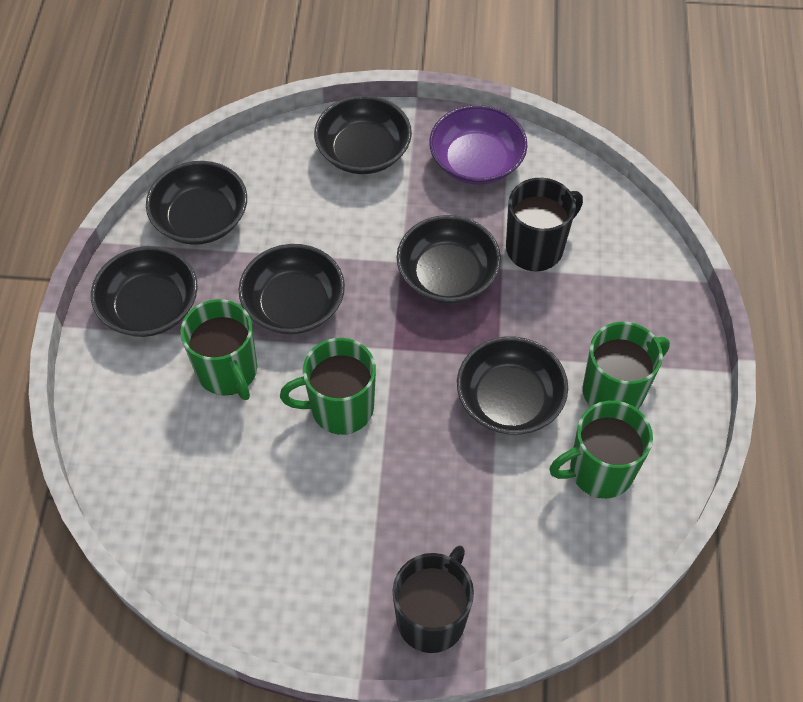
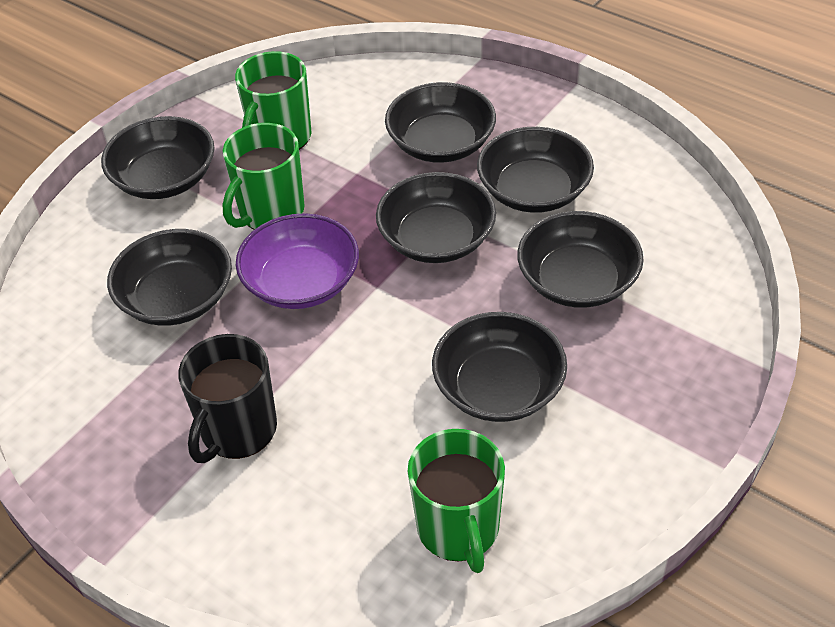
black bowl: 6 -> 7
black mug: 2 -> 1
green mug: 4 -> 3

